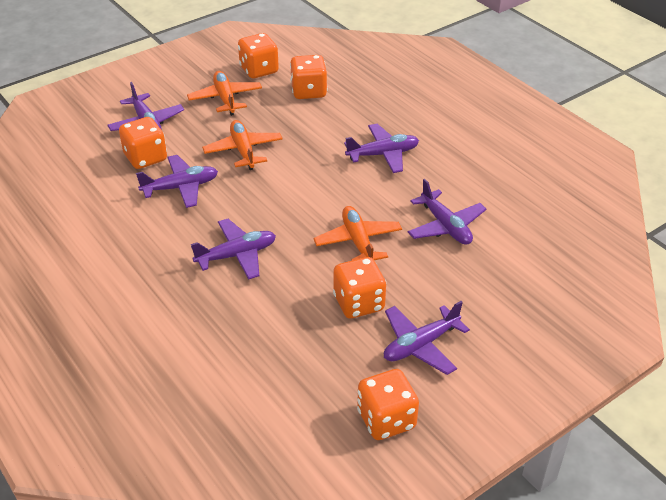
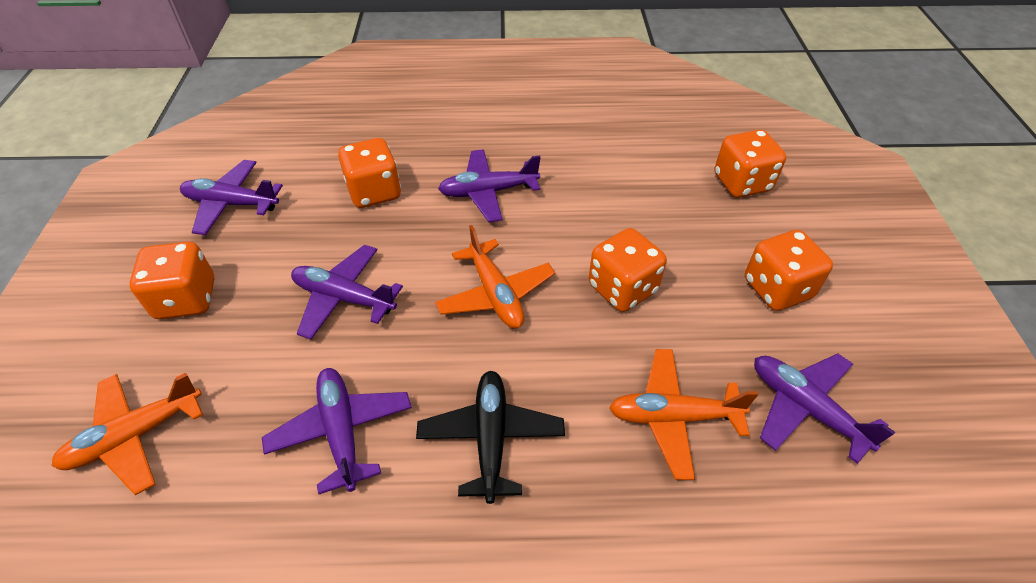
black plane: 0 -> 1
purple plane: 6 -> 5

